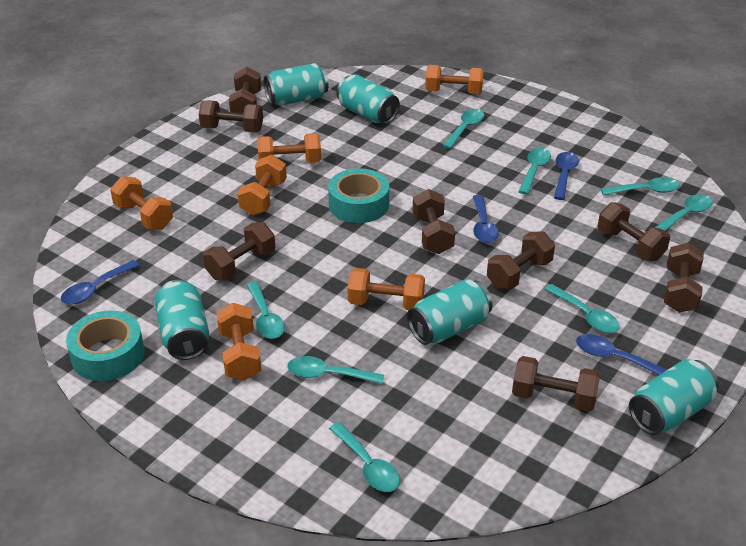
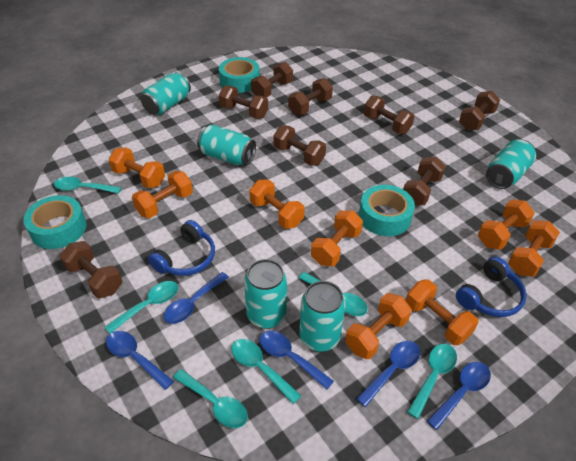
blue headphones: 0 -> 2
blue spoon: 4 -> 5
orange dumbbell: 6 -> 8
turquoise spoon: 8 -> 6
turquoise tape: 2 -> 3

